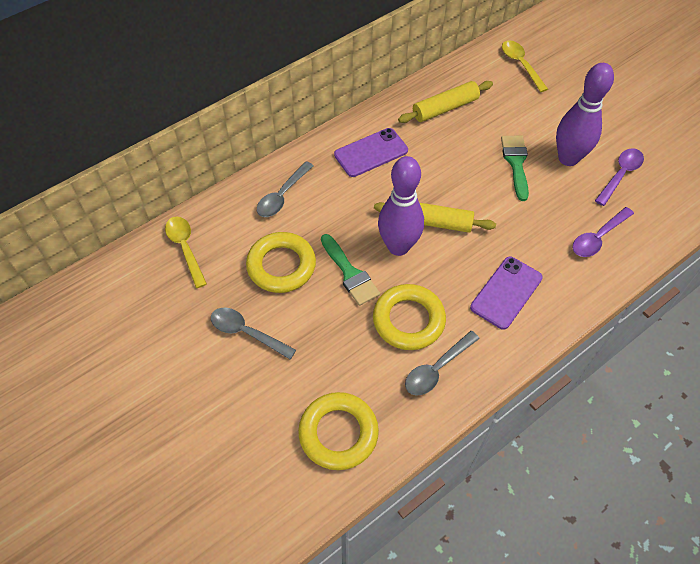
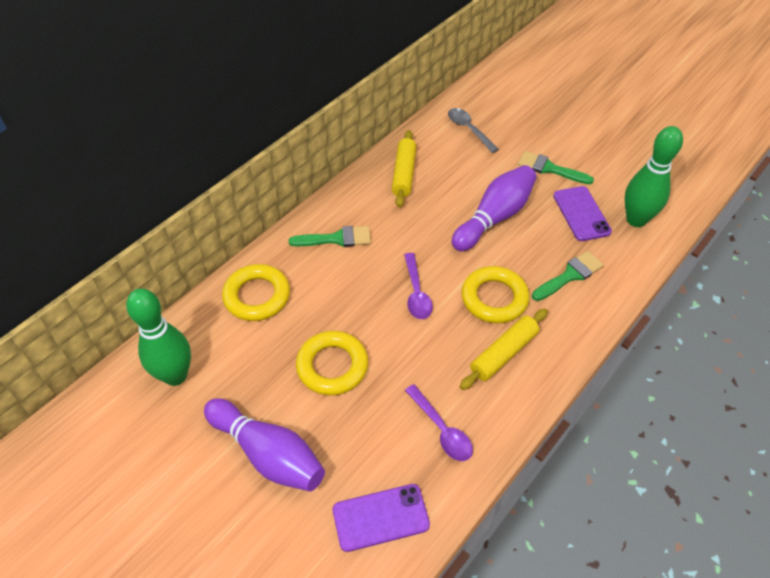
green bowling pin: 0 -> 2
green brush: 2 -> 3
grey spoon: 3 -> 1
yellow spoon: 2 -> 0

